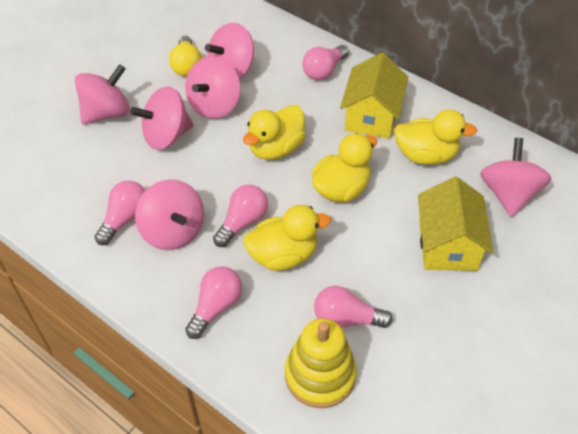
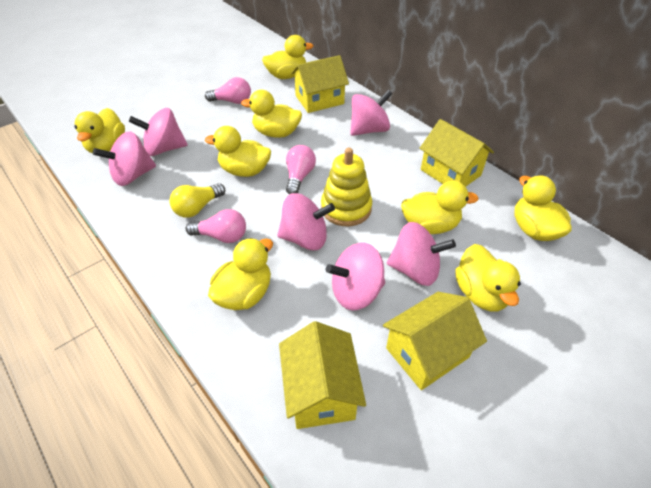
pink light bulb: 5 -> 3
yellow duck: 4 -> 8
yellow house: 2 -> 4

